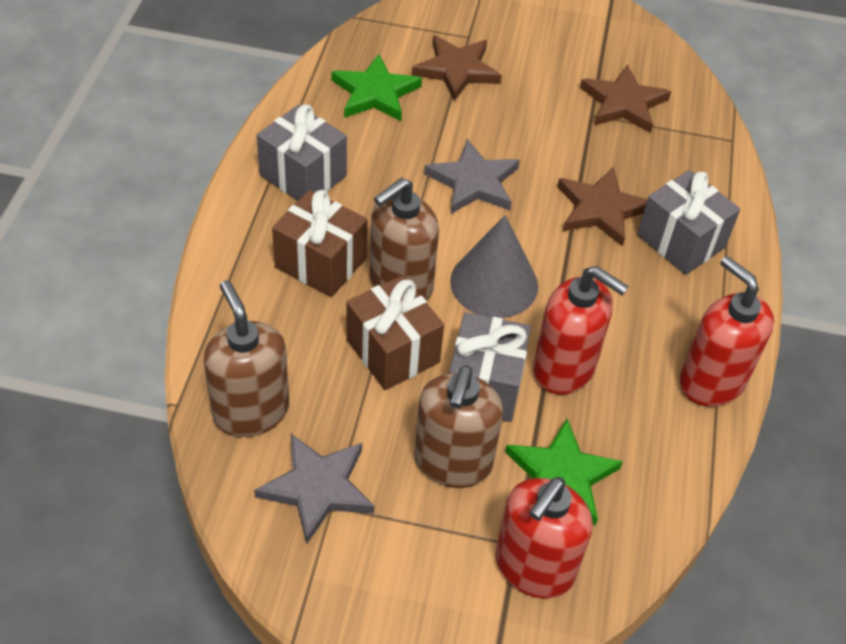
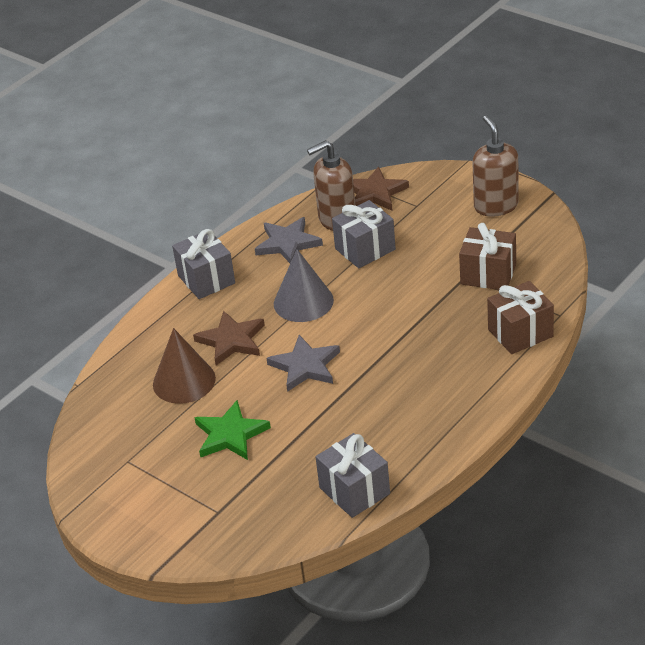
brown cone: 0 -> 1
brown soap dispenser: 3 -> 2
brown star: 3 -> 2
green star: 2 -> 1
red soap dispenser: 3 -> 0

